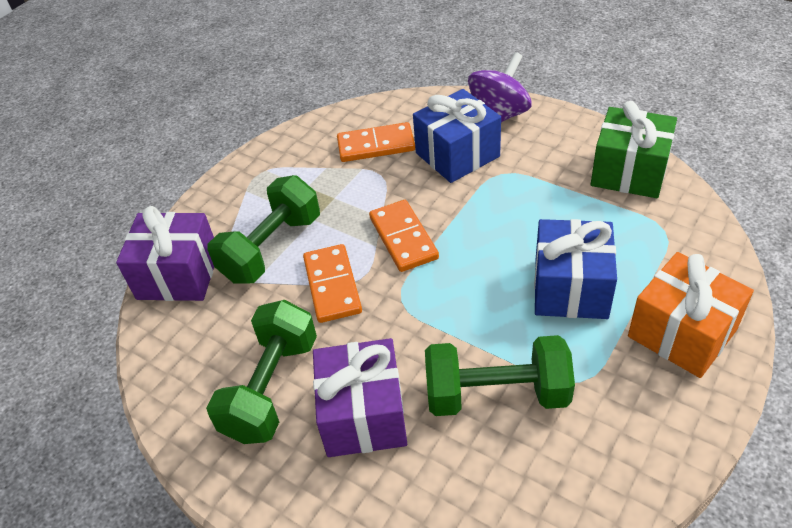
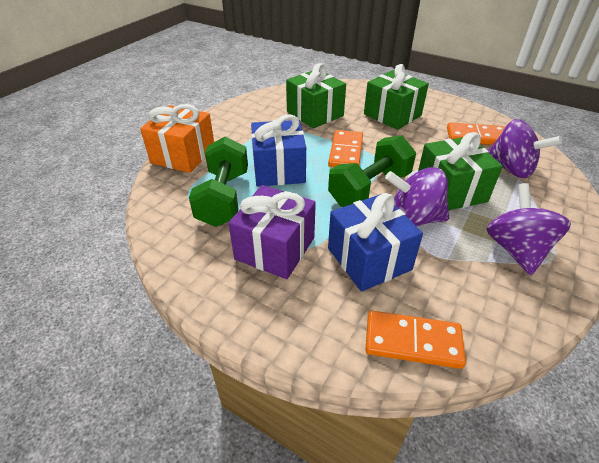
green dumbbell: 3 -> 2
green gift: 1 -> 3
purple gift: 2 -> 1
purple spinning top: 1 -> 3

